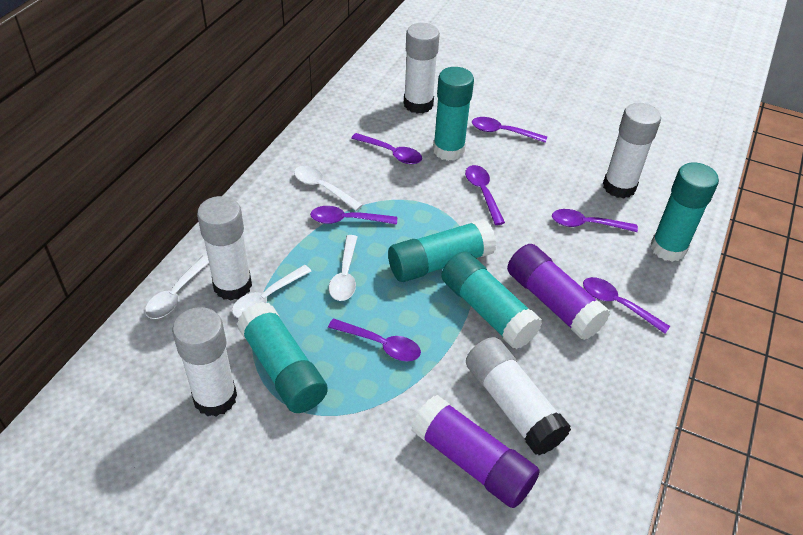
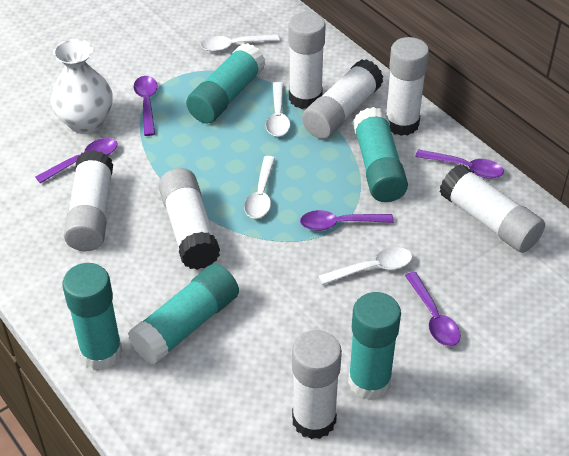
purple glue stick: 2 -> 0
purple spoon: 7 -> 5
white glue stick: 5 -> 7
white vase: 0 -> 1

